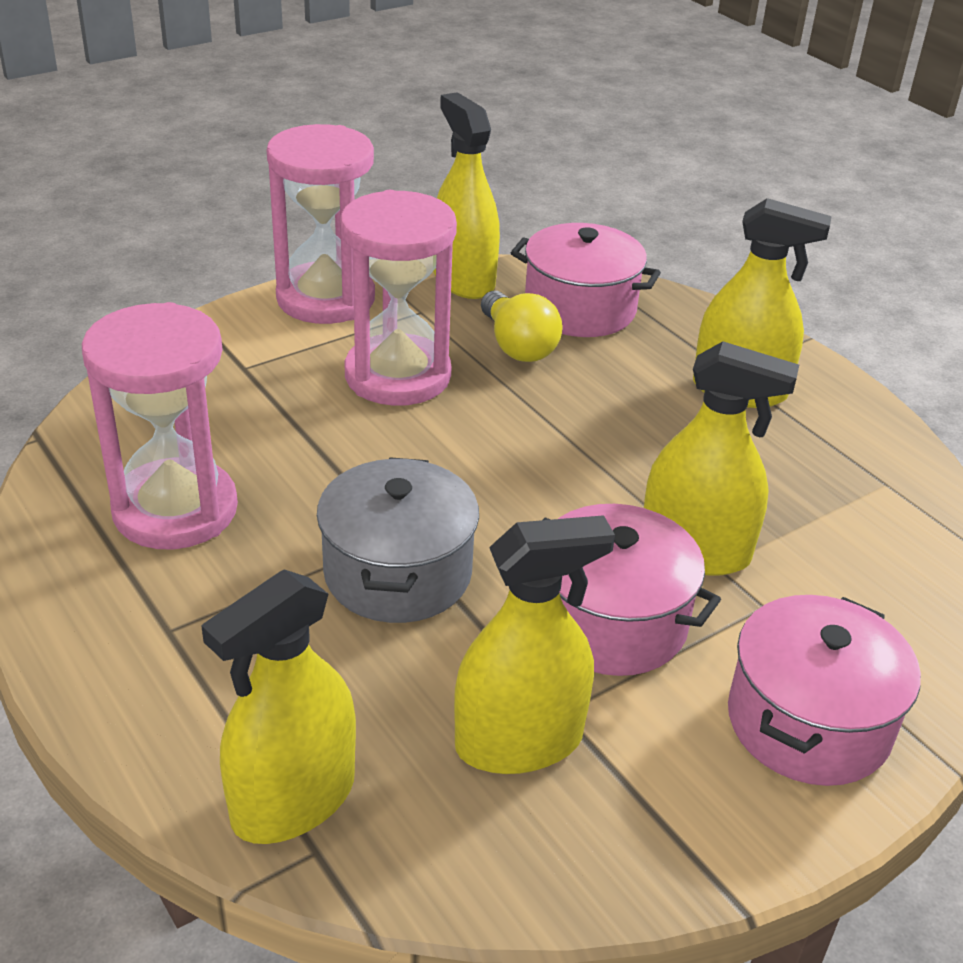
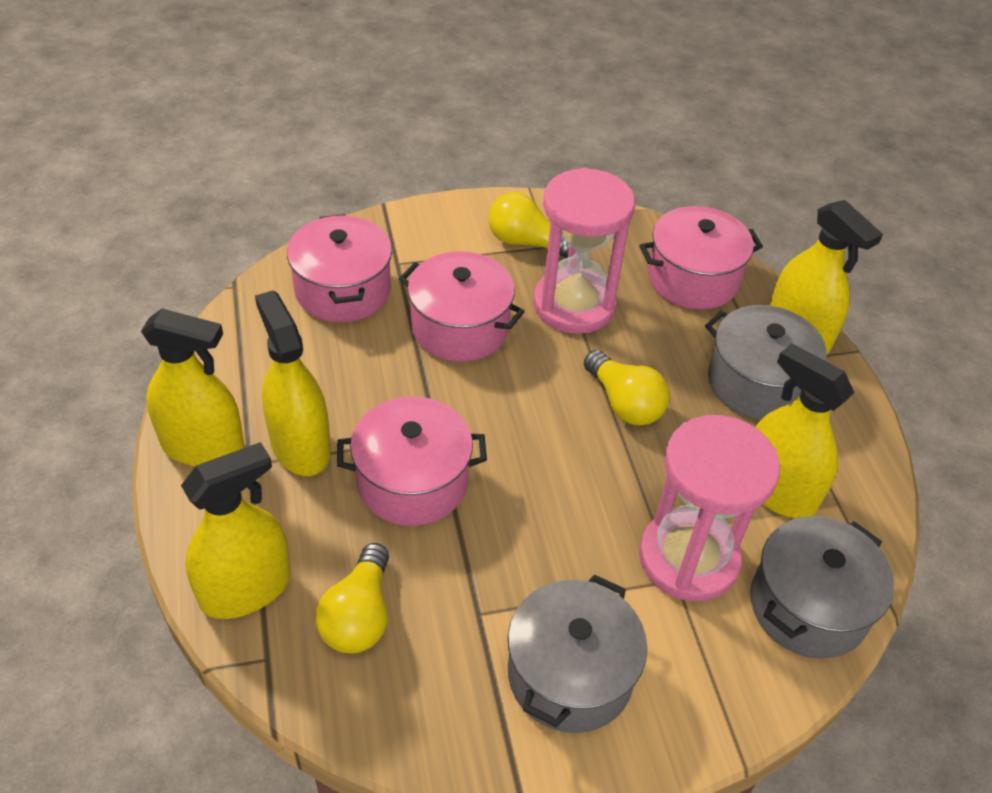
grey pot: 1 -> 3
pink hourglass: 3 -> 2
pink pot: 3 -> 4
yellow light bulb: 1 -> 3

